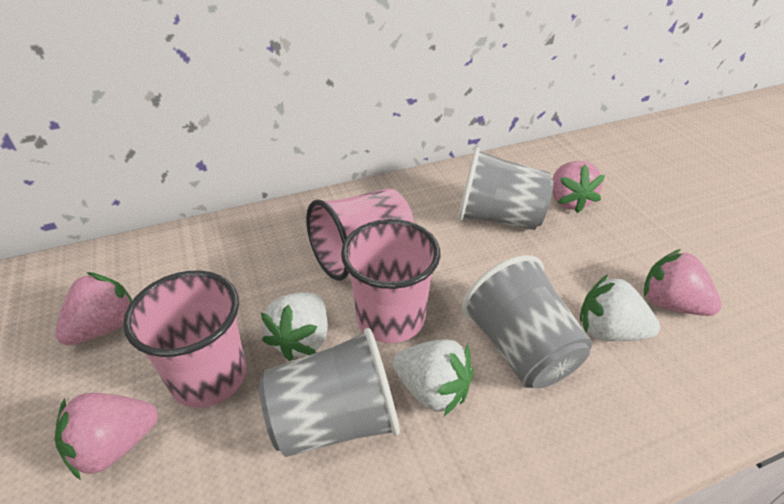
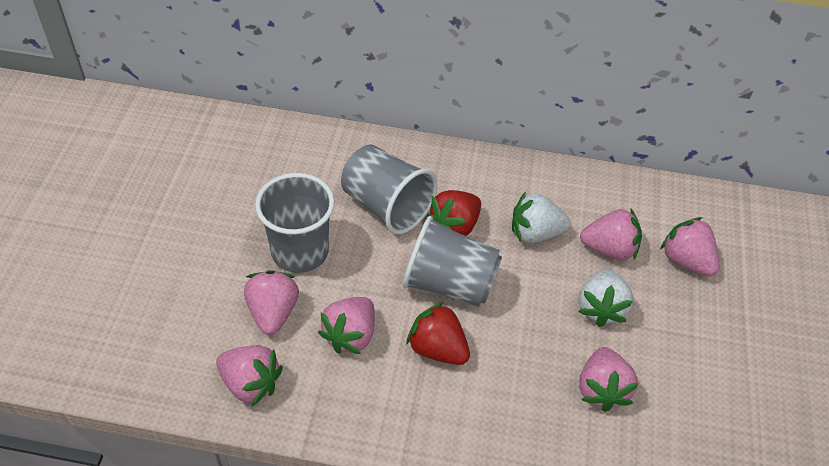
pink cup: 3 -> 0
pink strawberry: 4 -> 6
red strawberry: 0 -> 2
white strawberry: 3 -> 2

